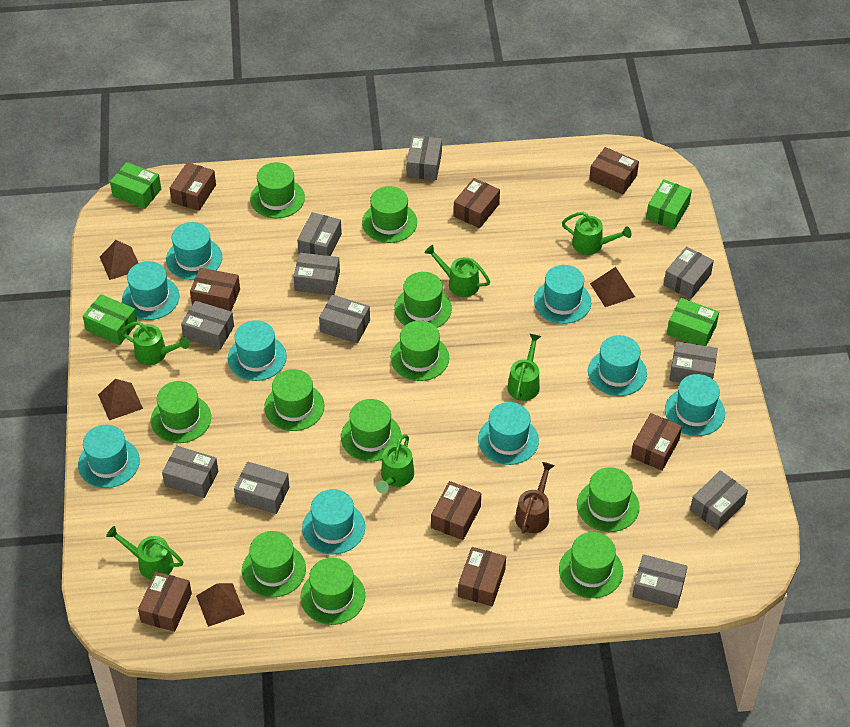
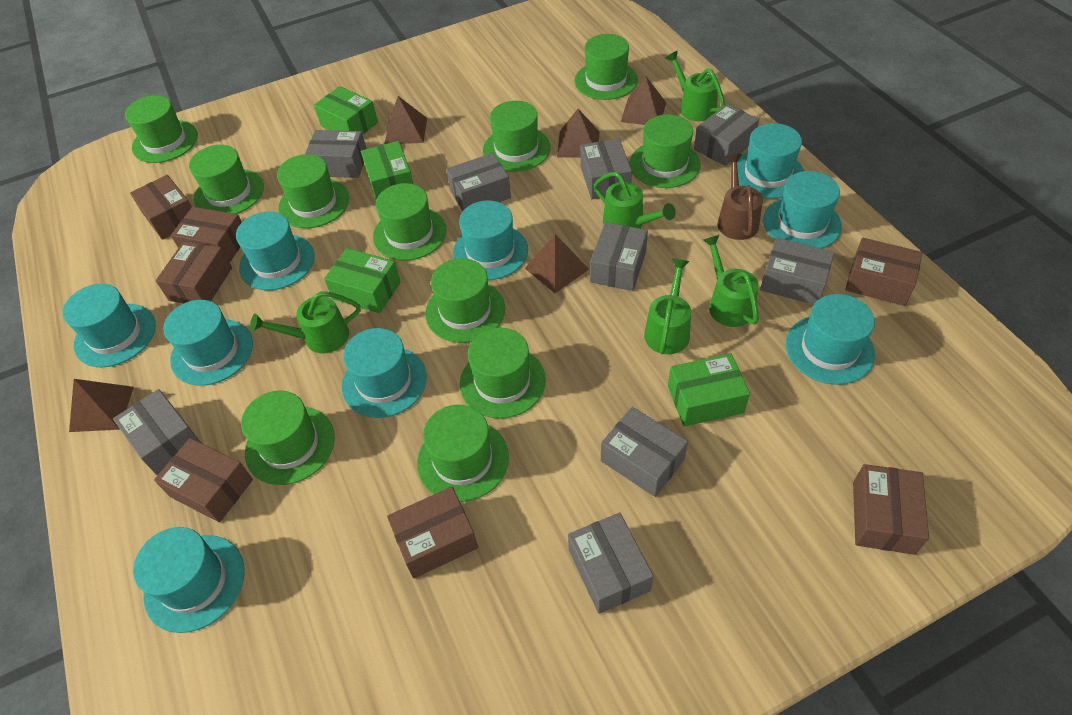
brown box: 8 -> 7
brown pyramid: 4 -> 5
green watering can: 6 -> 5
grey box: 11 -> 9

